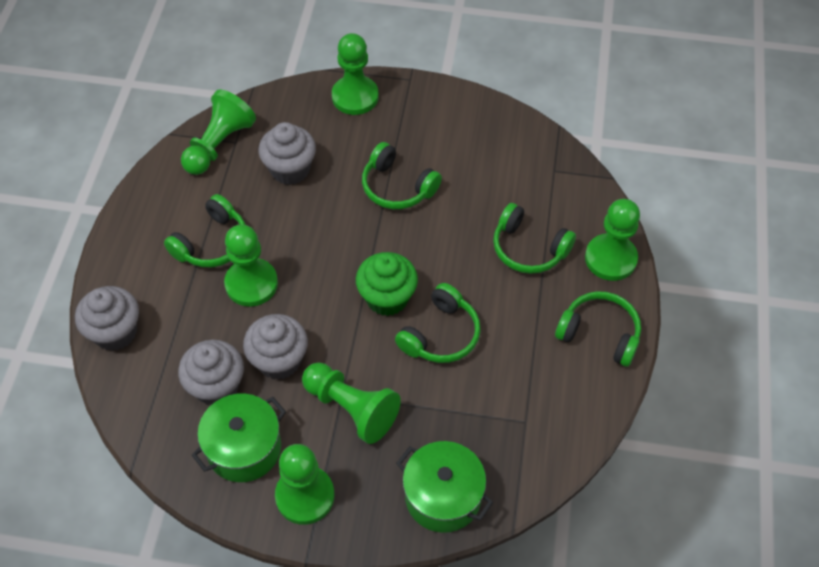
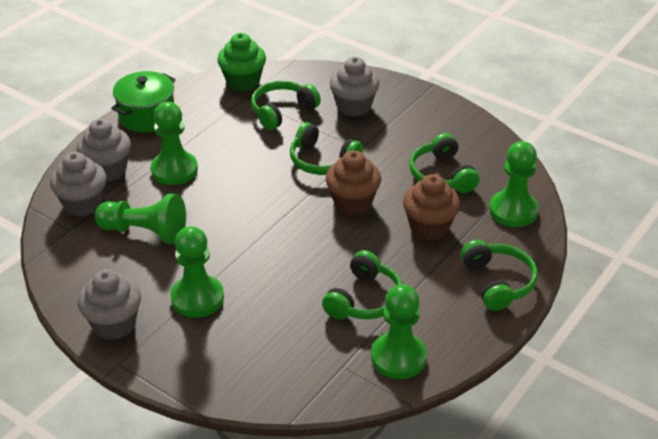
brown cupcake: 0 -> 2
green pawn: 6 -> 5
green pot: 2 -> 1

